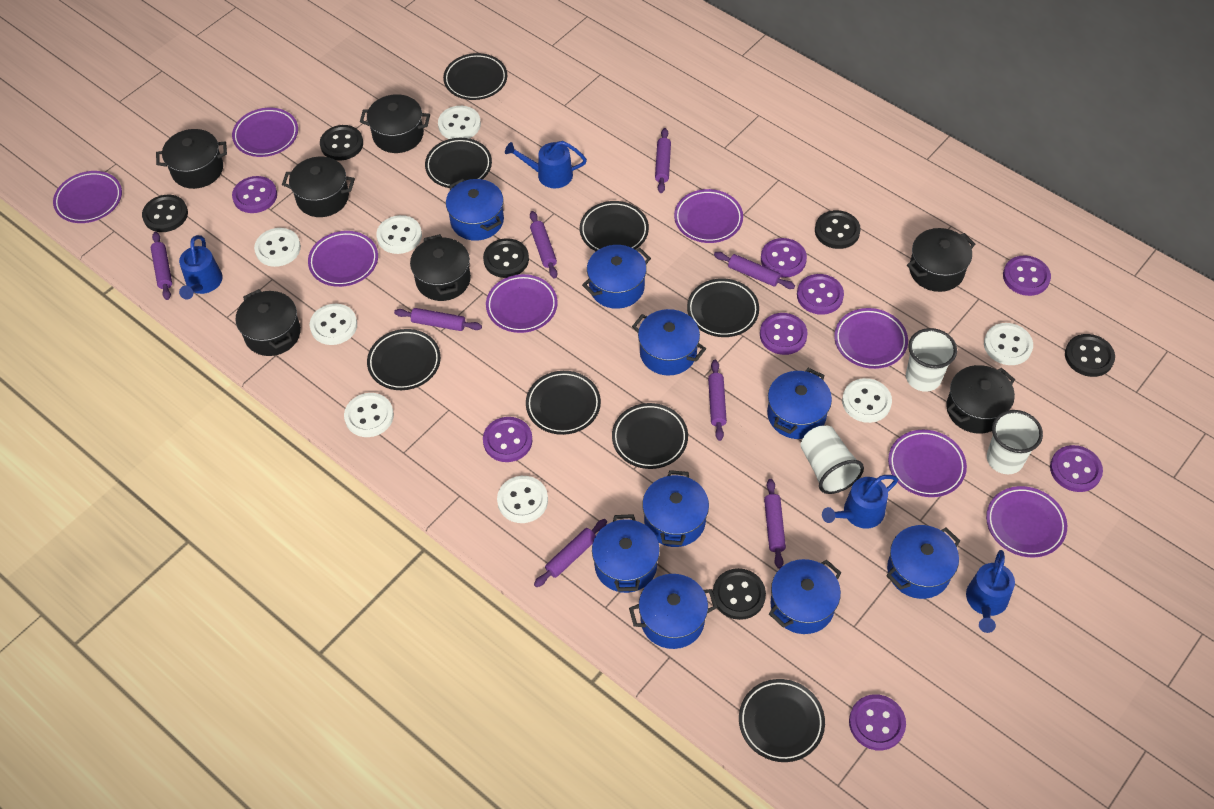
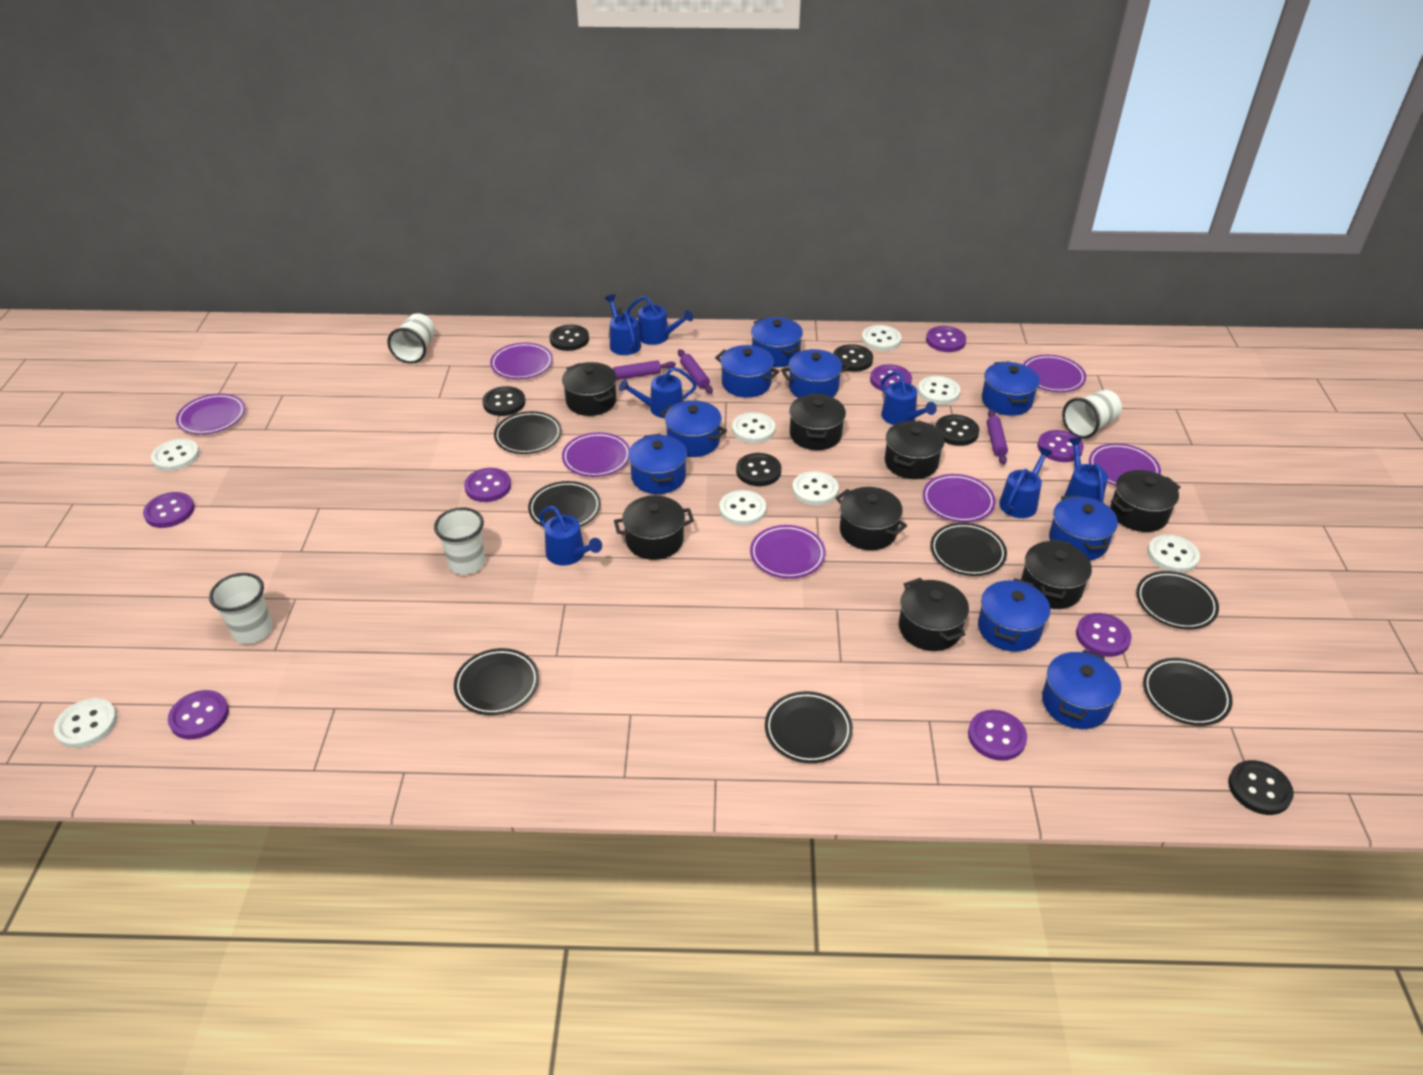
black plate: 8 -> 7
black pot: 7 -> 8
blue watering can: 4 -> 7
purple plate: 8 -> 7
purple rolling pin: 8 -> 3
white cup: 3 -> 4

